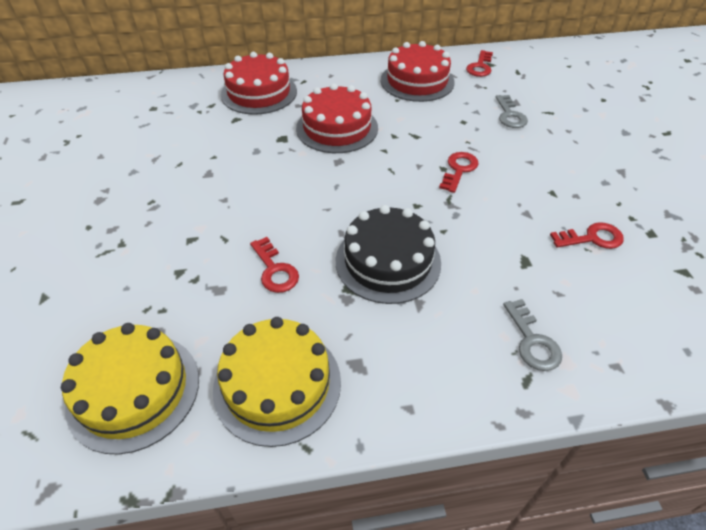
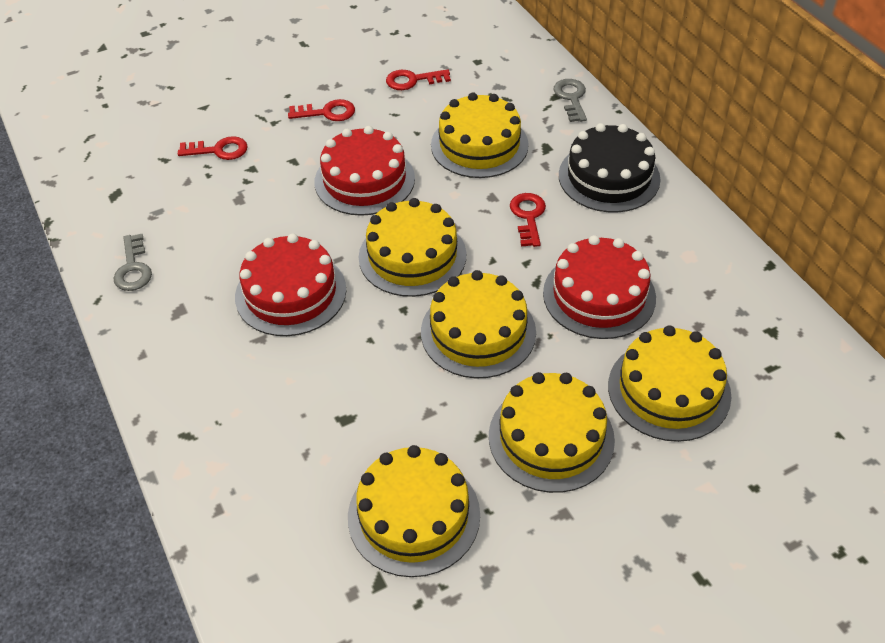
yellow cake: 2 -> 6

